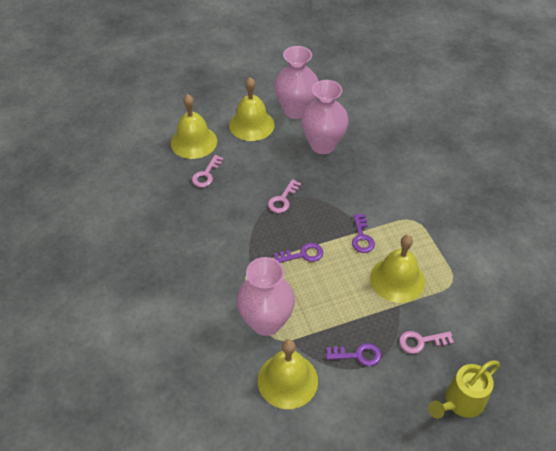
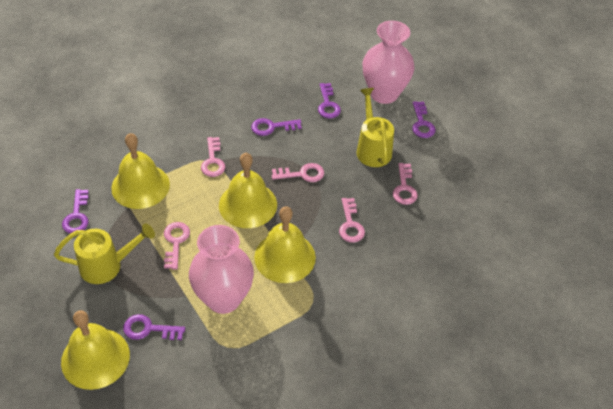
pink key: 3 -> 5
pink vase: 3 -> 2
purple key: 3 -> 5
yellow watering can: 1 -> 2

